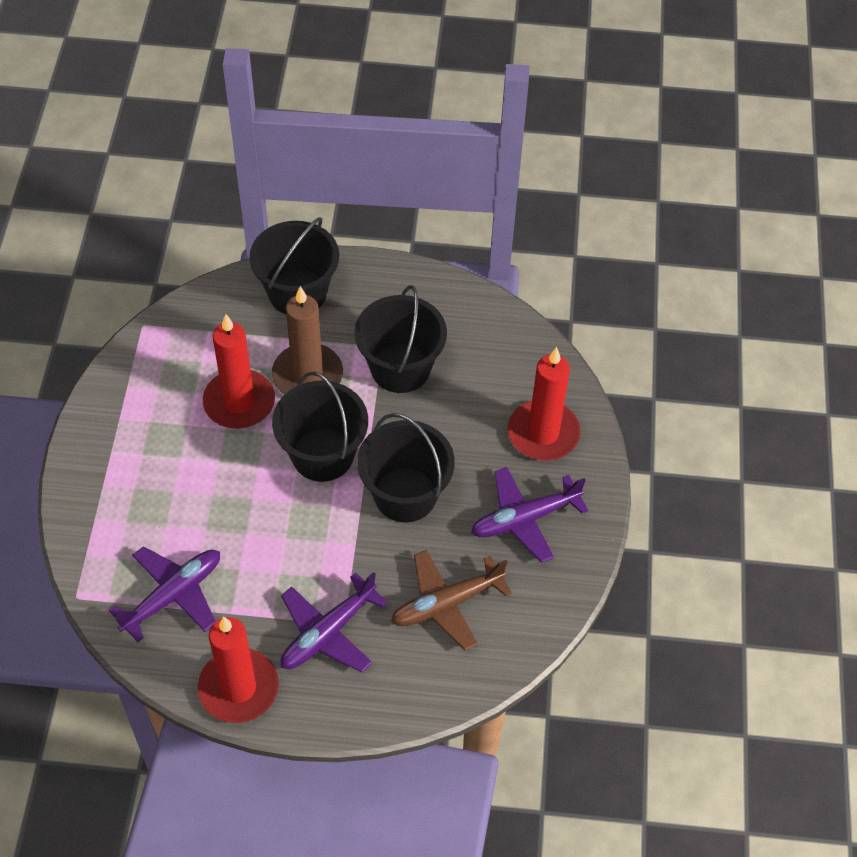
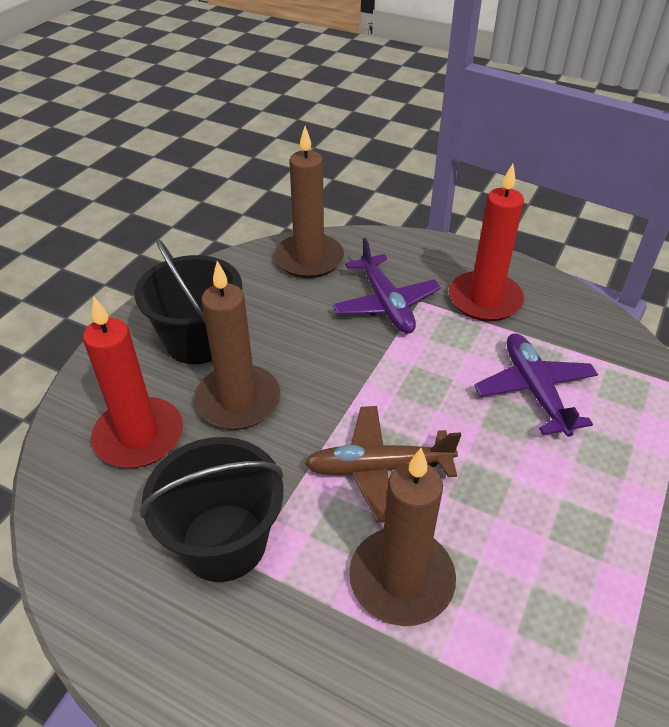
black bucket: 4 -> 2
brown candle: 1 -> 3
purple plane: 3 -> 2
red candle: 3 -> 2

